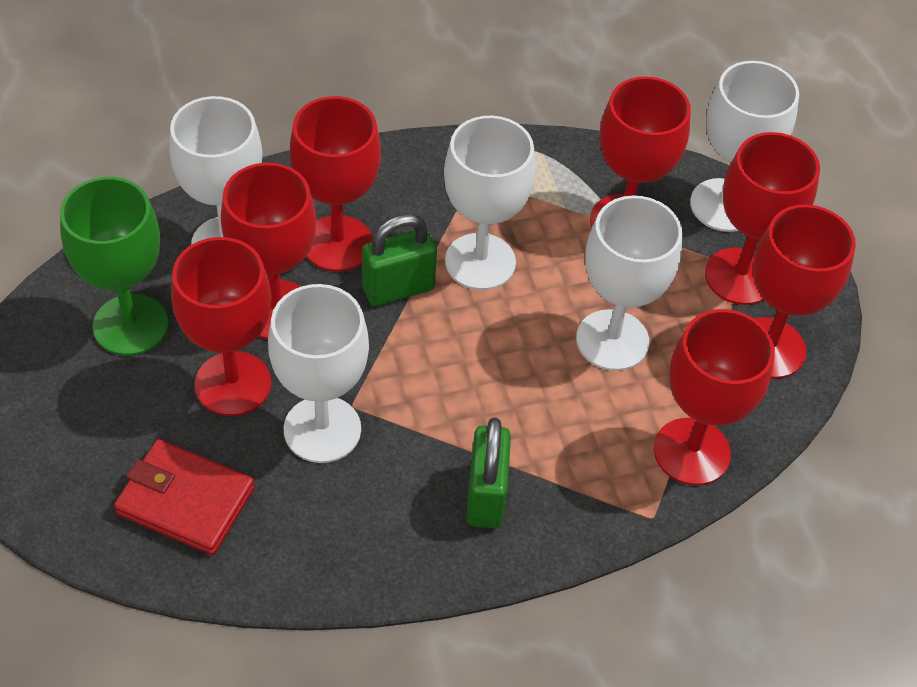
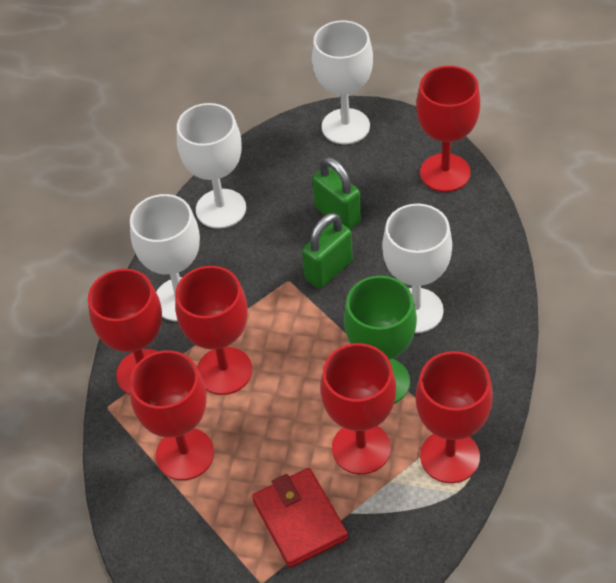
red goblet: 7 -> 6
white goblet: 5 -> 4

